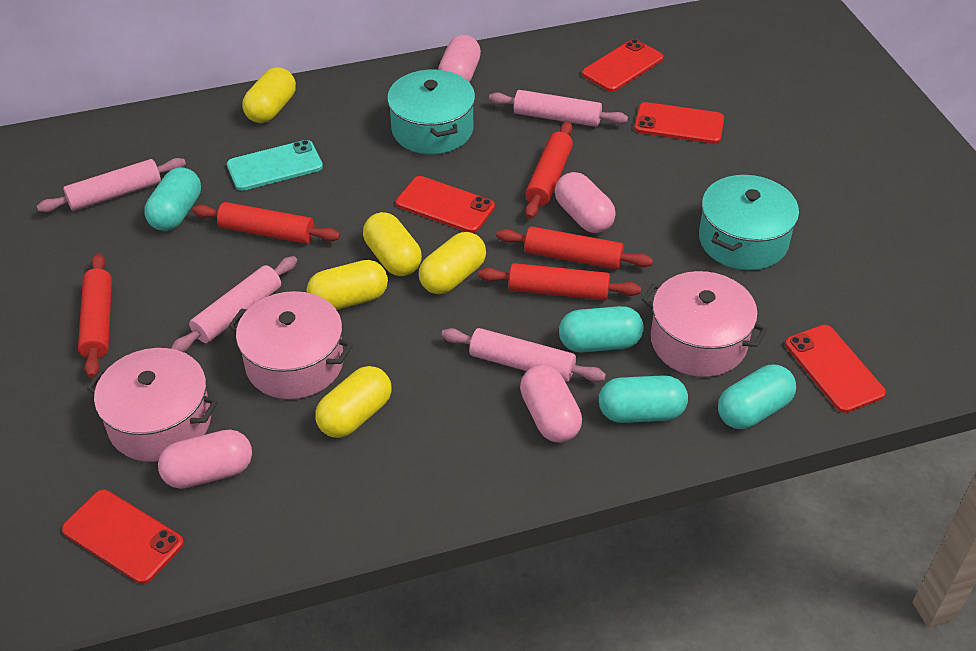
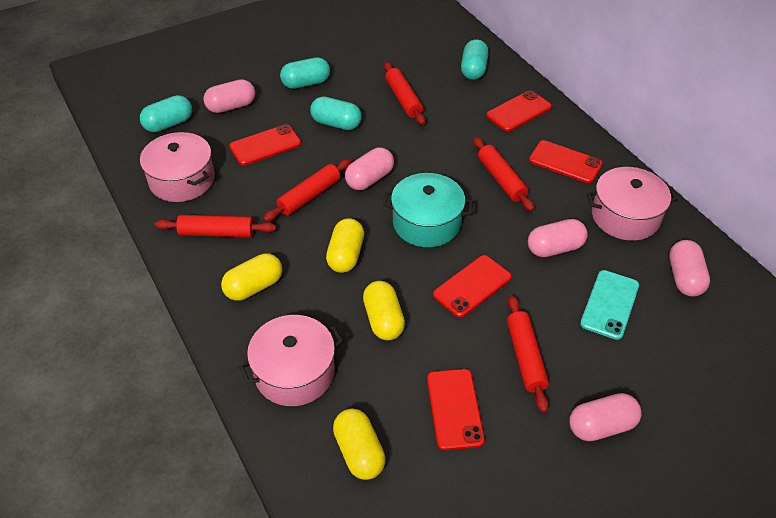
pink capsule: 4 -> 5
pink rolling pin: 4 -> 0
turquoise pot: 2 -> 1
yellow capsule: 5 -> 4

